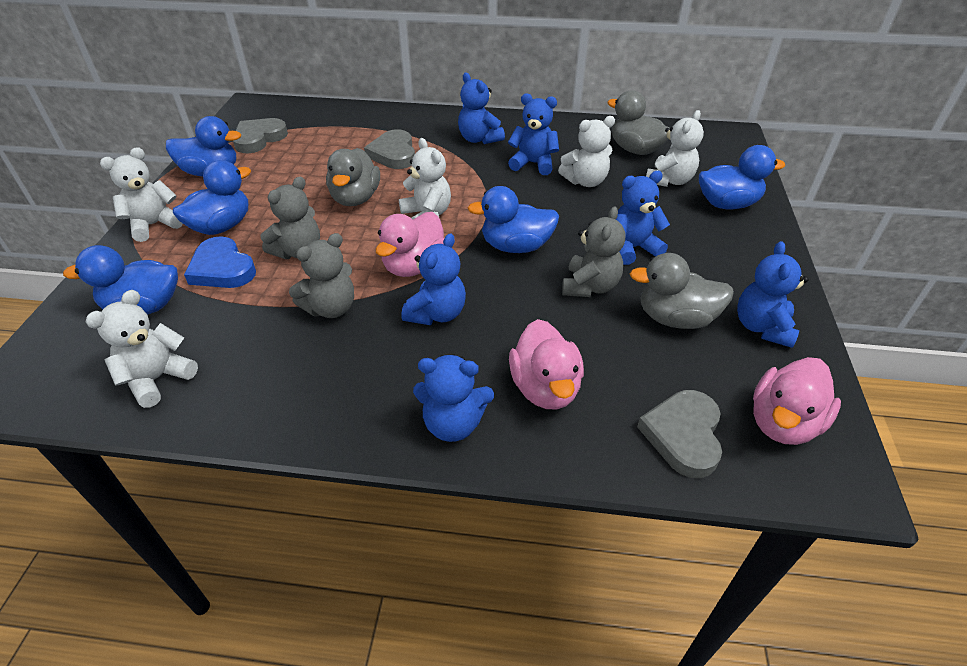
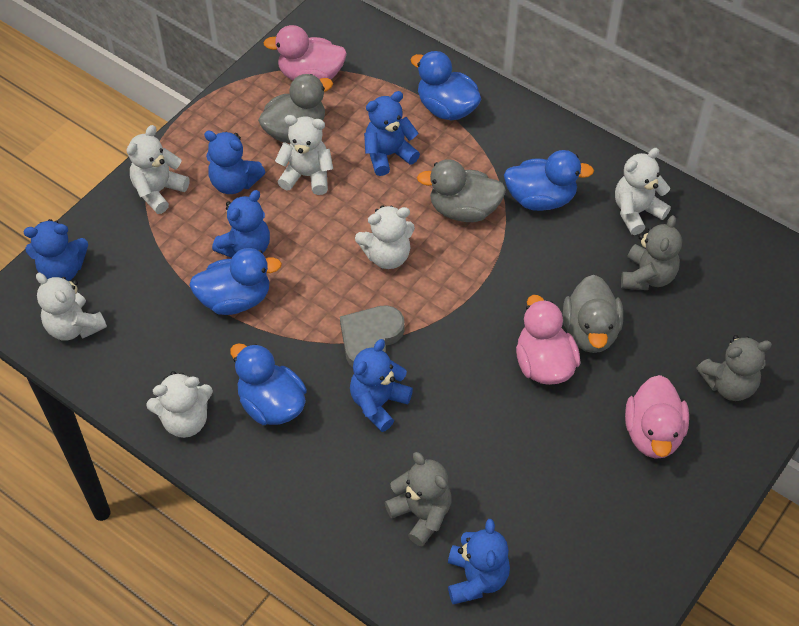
blue duck: 5 -> 4
blue heart: 1 -> 0
grey heart: 3 -> 1
white teddy bear: 5 -> 6

